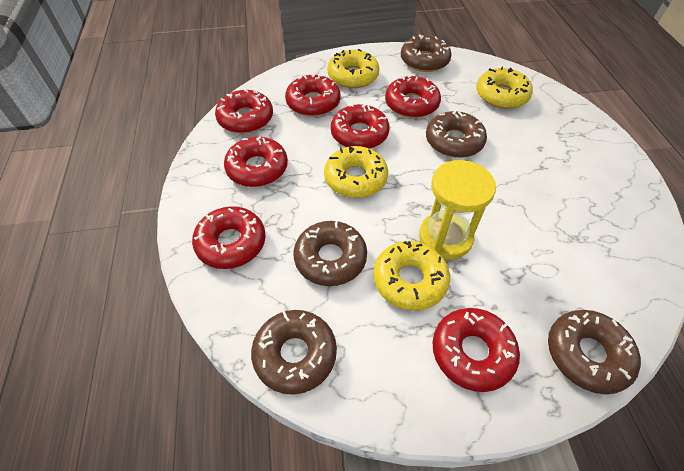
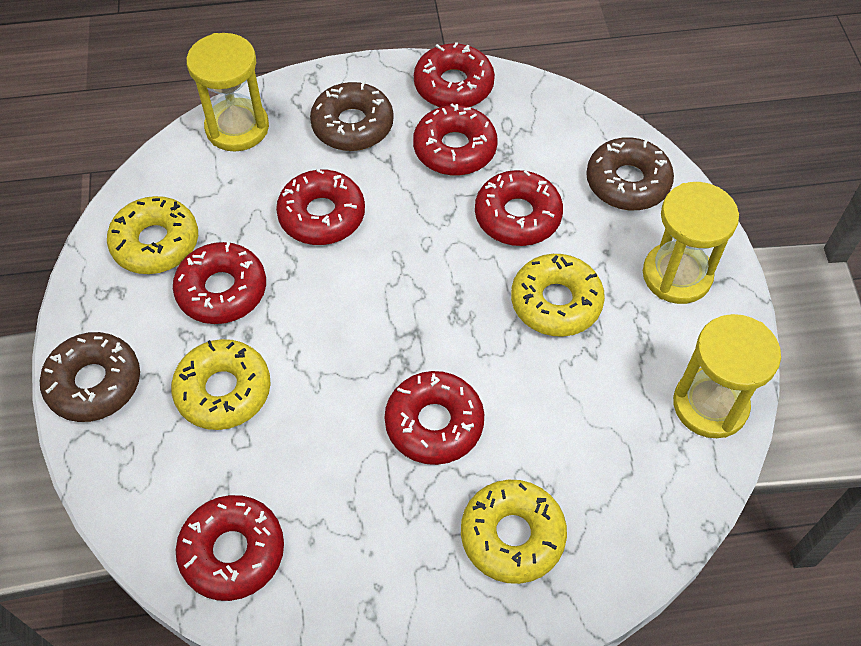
brown donut: 5 -> 3
yellow hourglass: 1 -> 3

